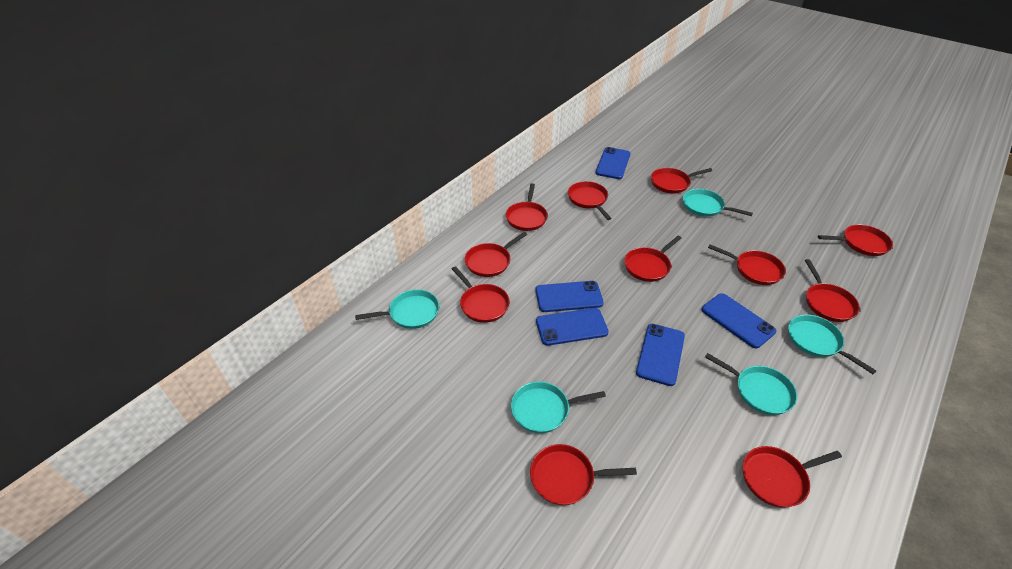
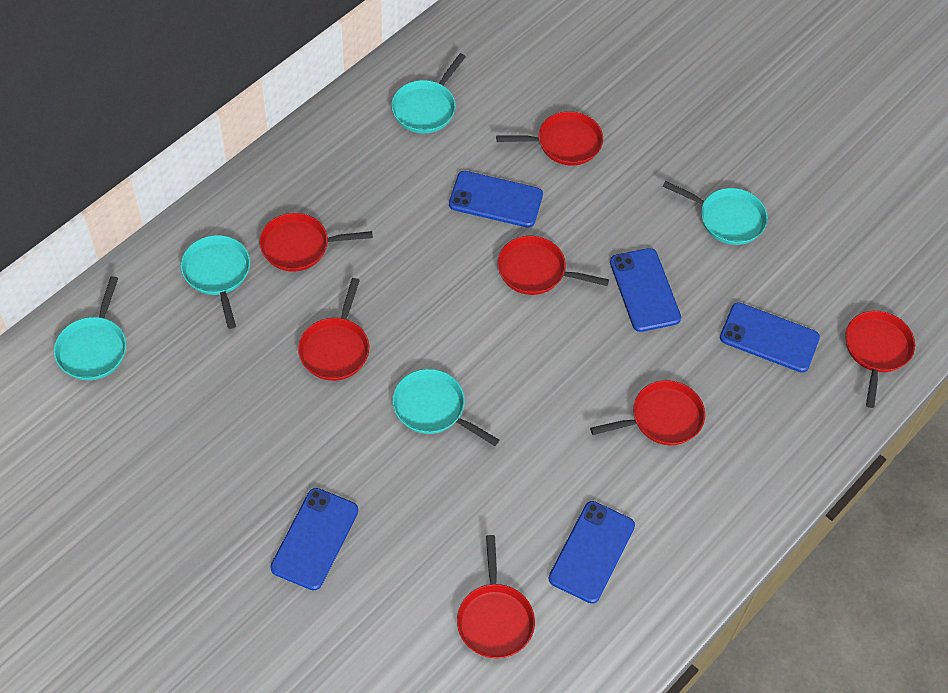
red pan: 11 -> 7

